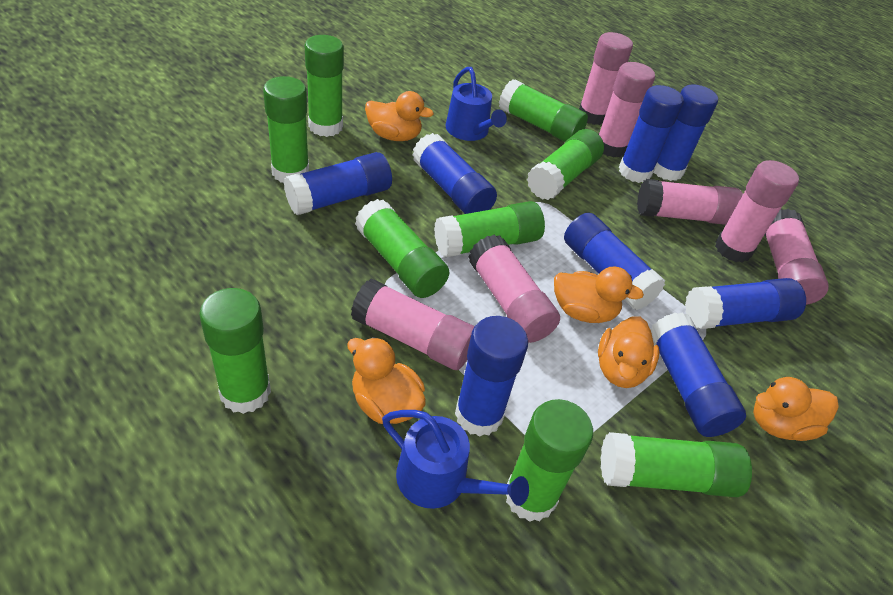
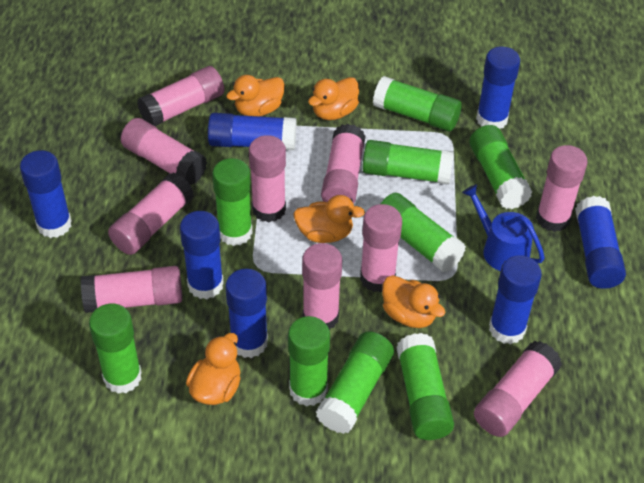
blue glue stick: 8 -> 7
blue watering can: 2 -> 1
pink glue stick: 7 -> 10

